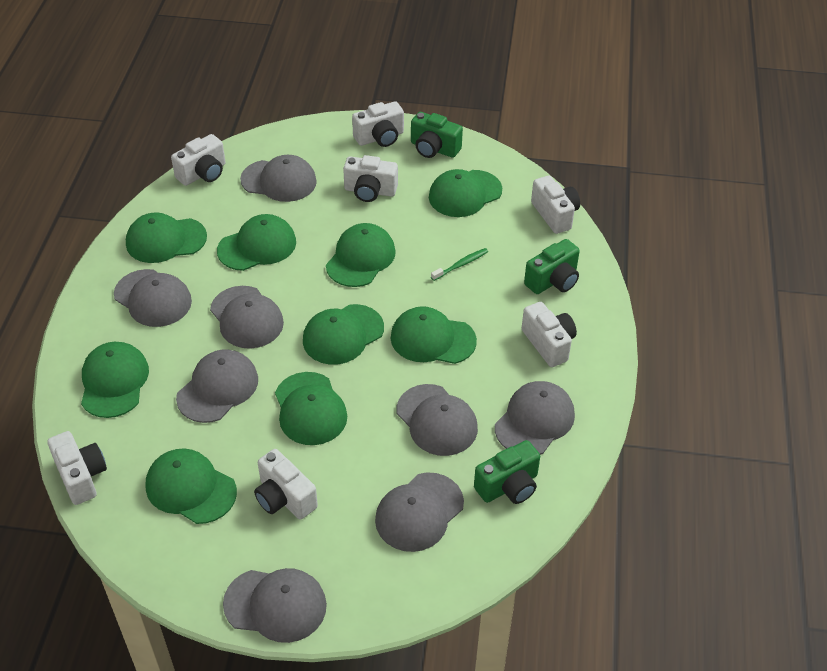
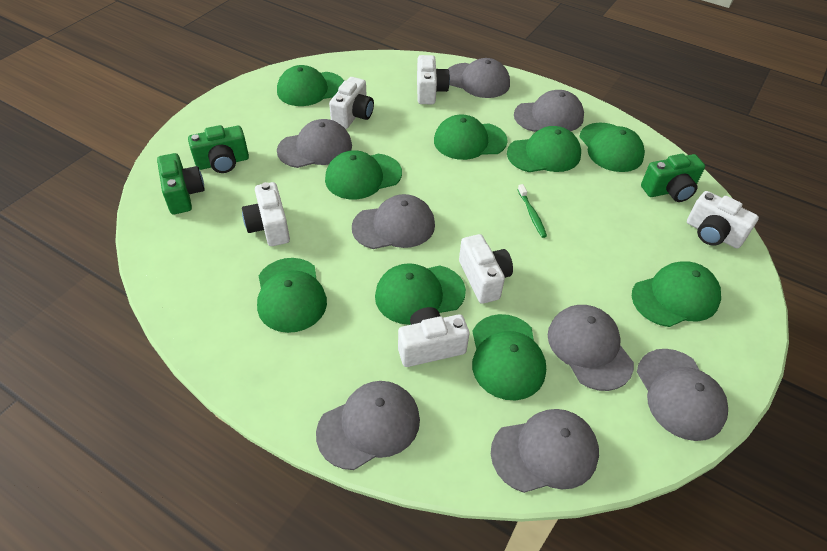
white camera: 7 -> 6

